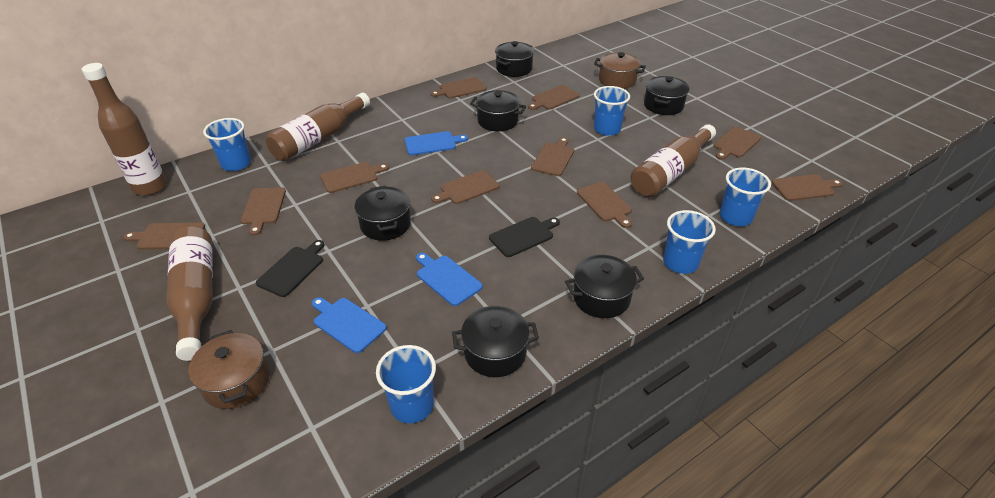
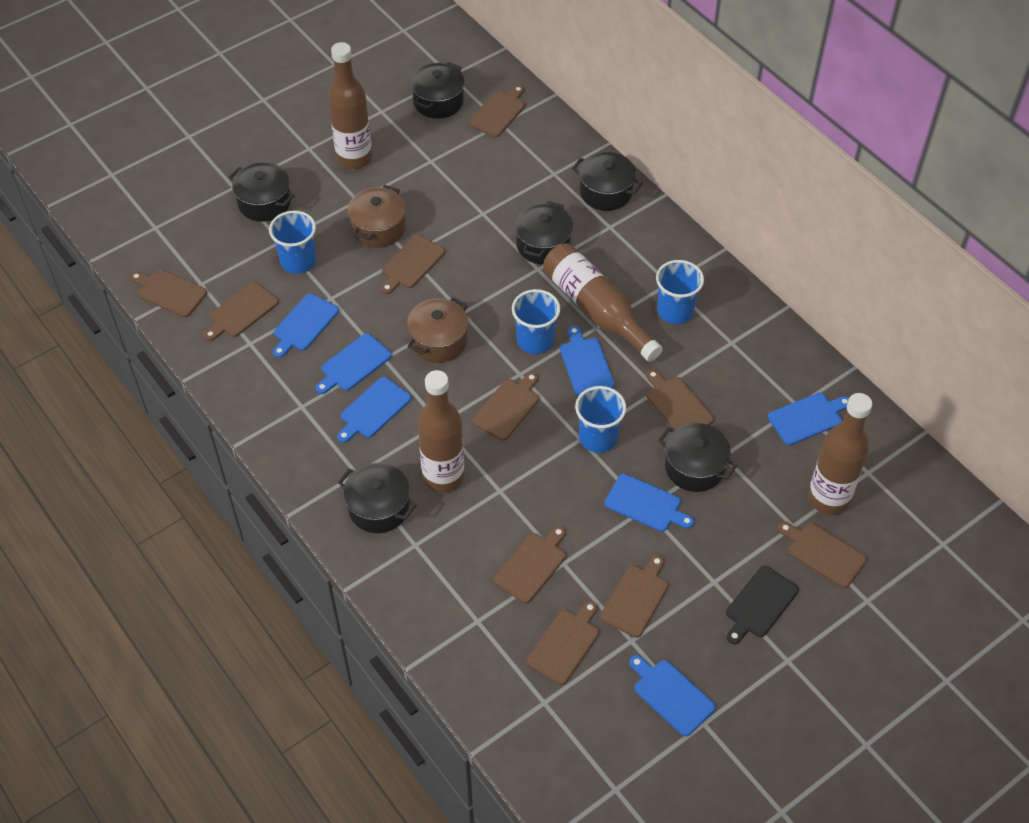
black cutting board: 2 -> 1
blue cup: 5 -> 4
blue cutting board: 3 -> 7

